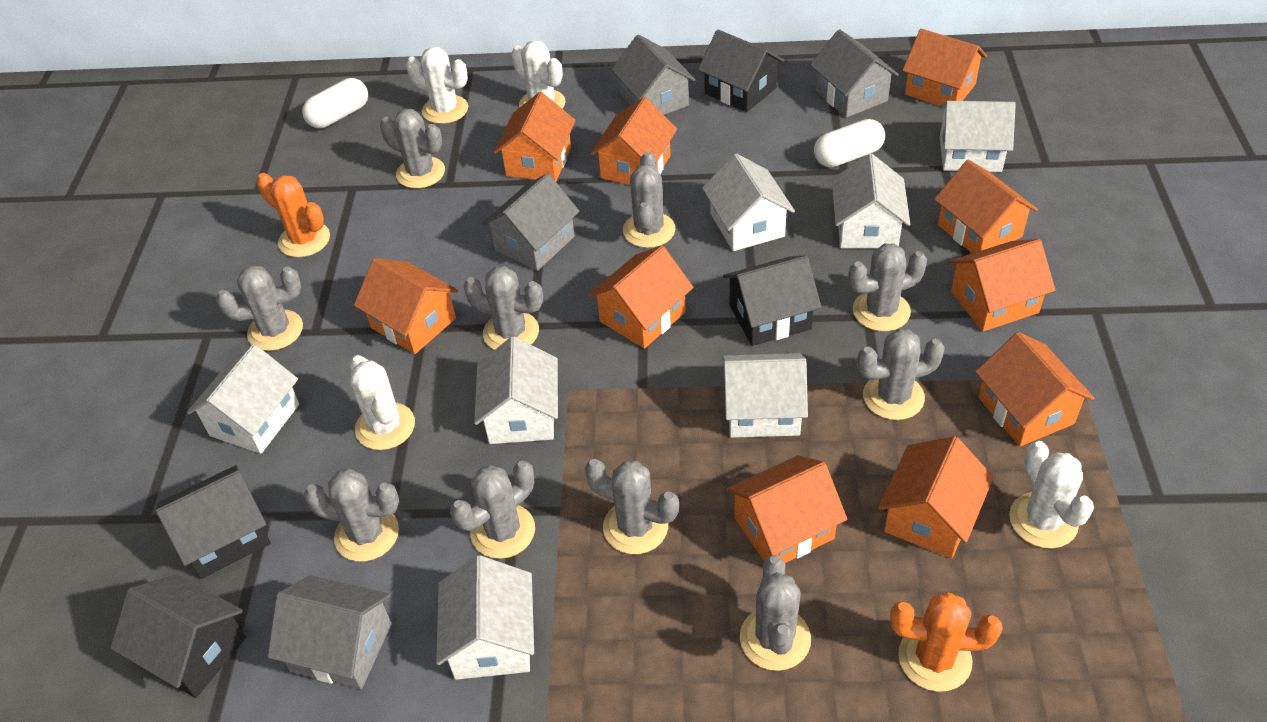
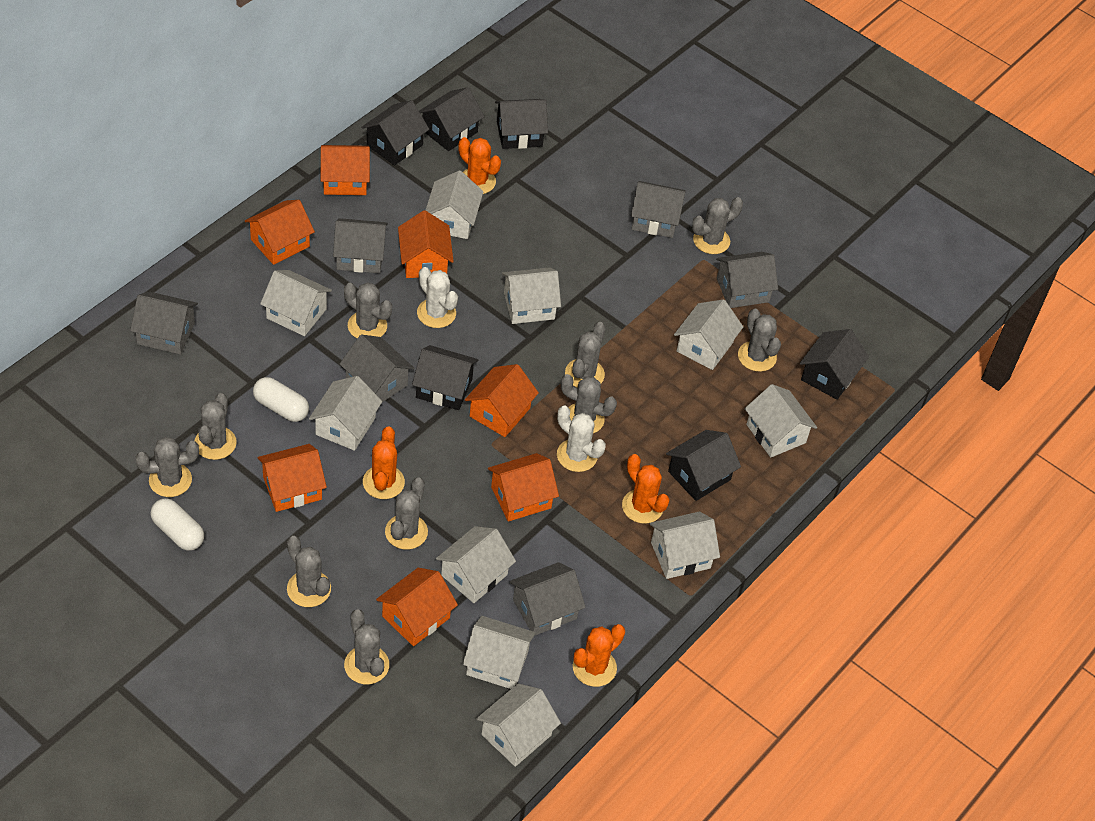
black house: 4 -> 6
grey house: 4 -> 6
orange cactus: 2 -> 4
orange house: 10 -> 7
white cactus: 4 -> 2
white house: 7 -> 10

